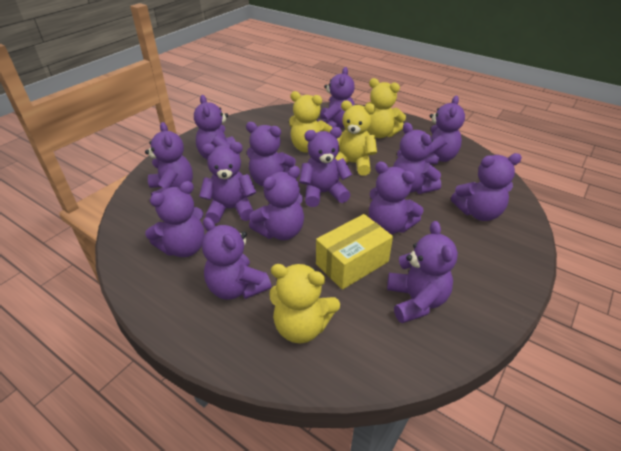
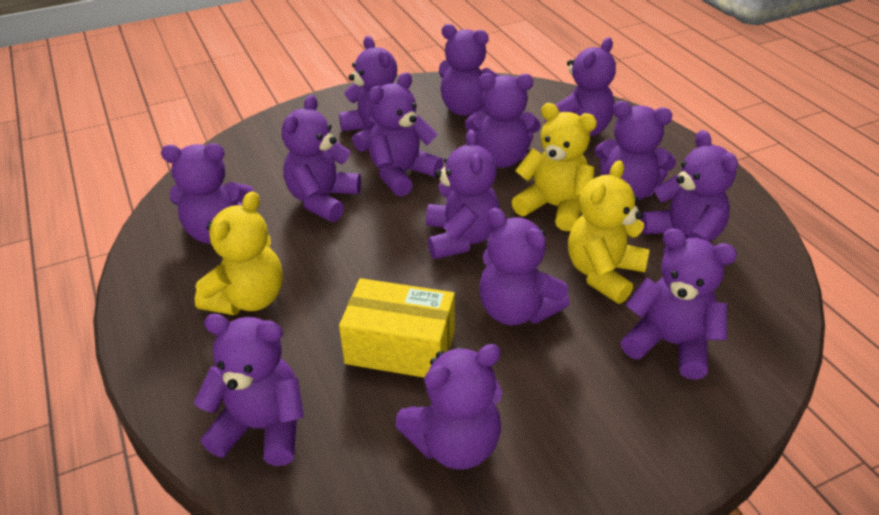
yellow teddy bear: 4 -> 3

